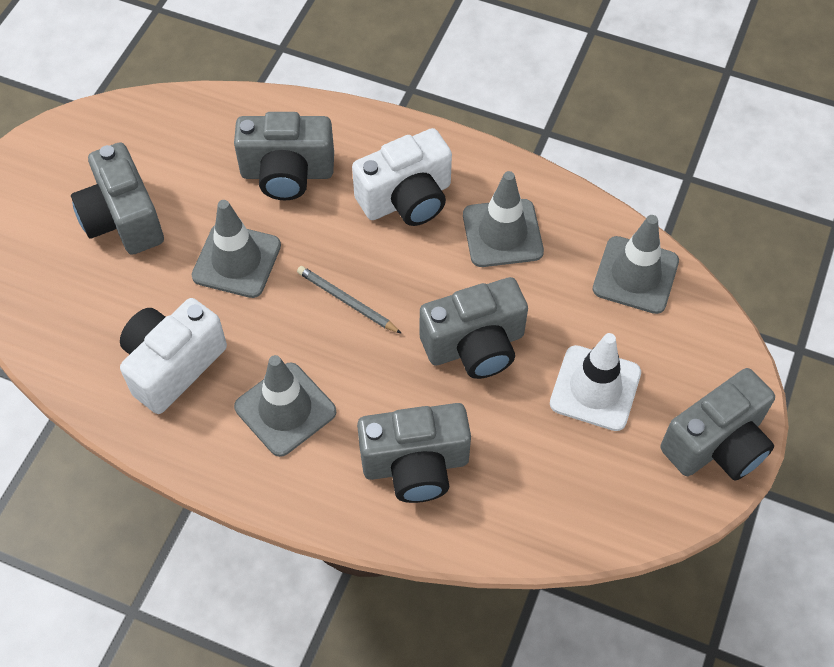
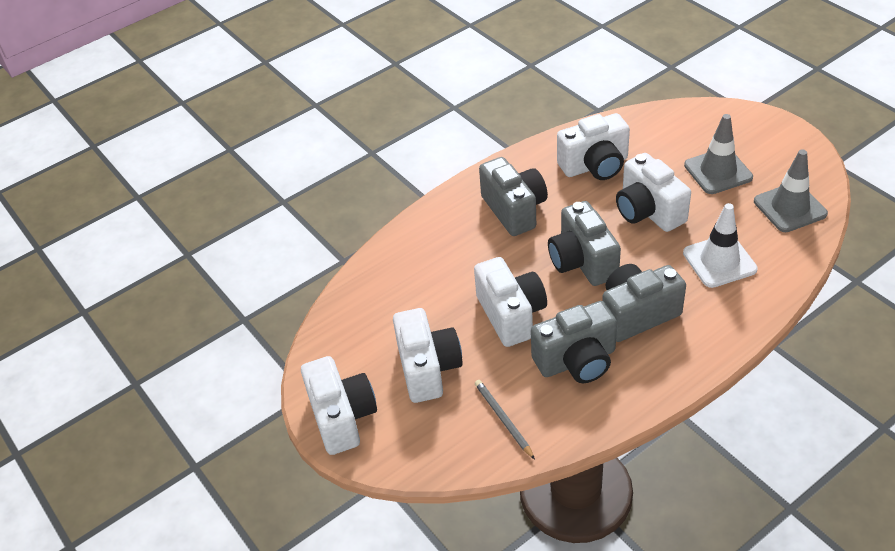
grey camera: 5 -> 4
grey traffic cone: 4 -> 2
white camera: 2 -> 5

